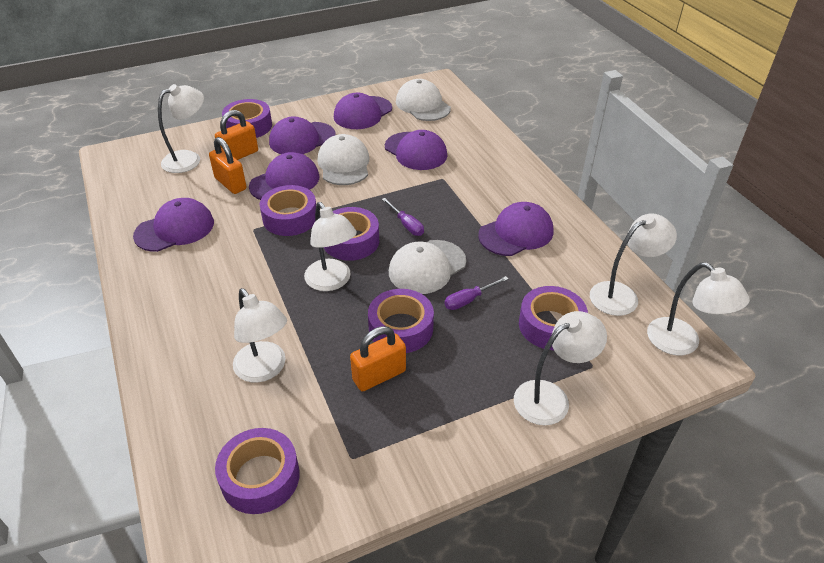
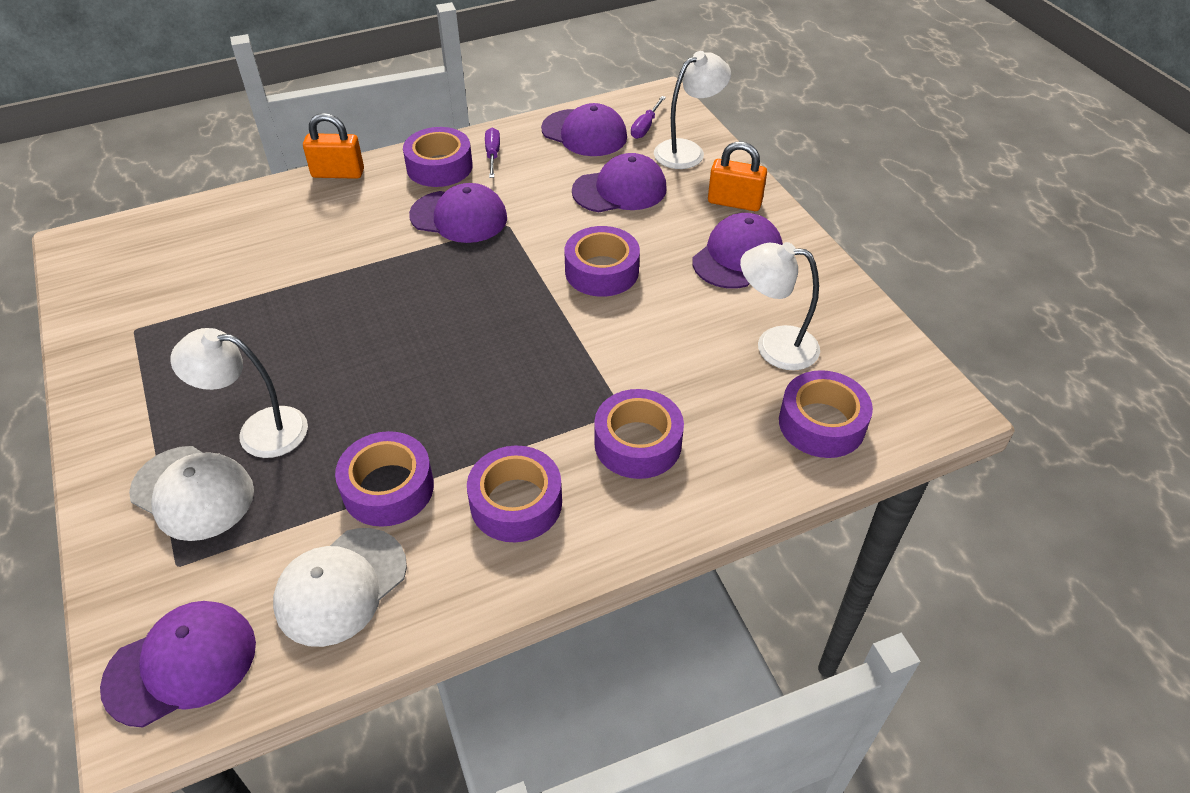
orange padlock: 3 -> 2
purple cap: 6 -> 5
white cap: 3 -> 2
white lamp: 6 -> 3

